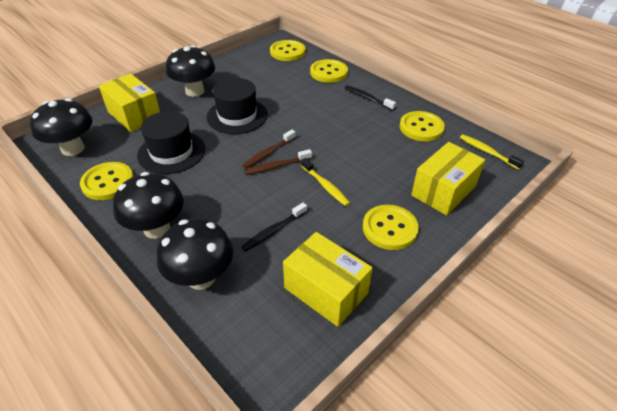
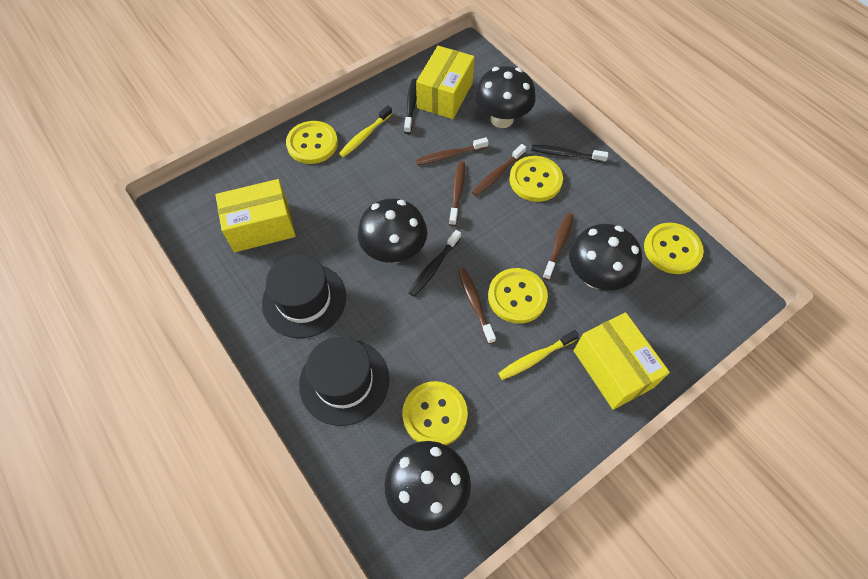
black toothbrush: 2 -> 3
brown toothbrush: 2 -> 5

